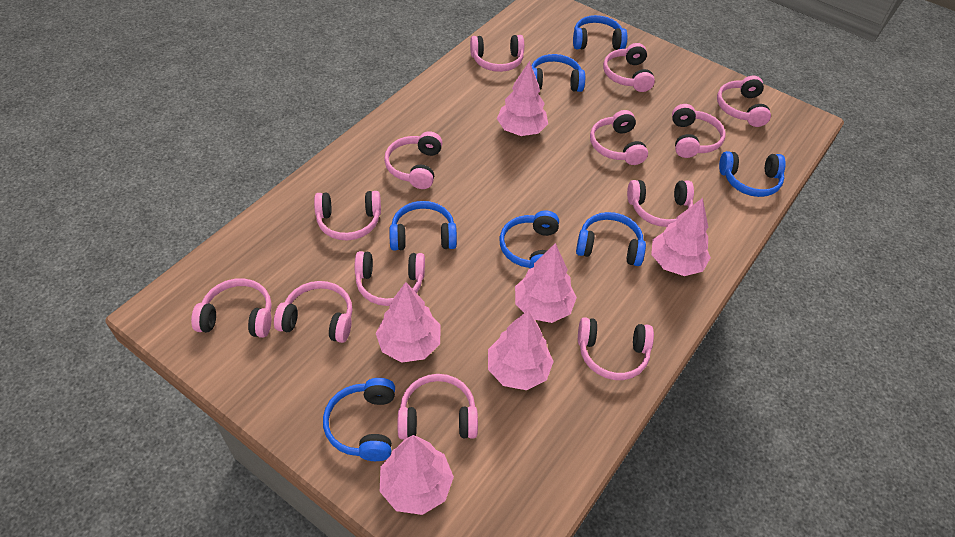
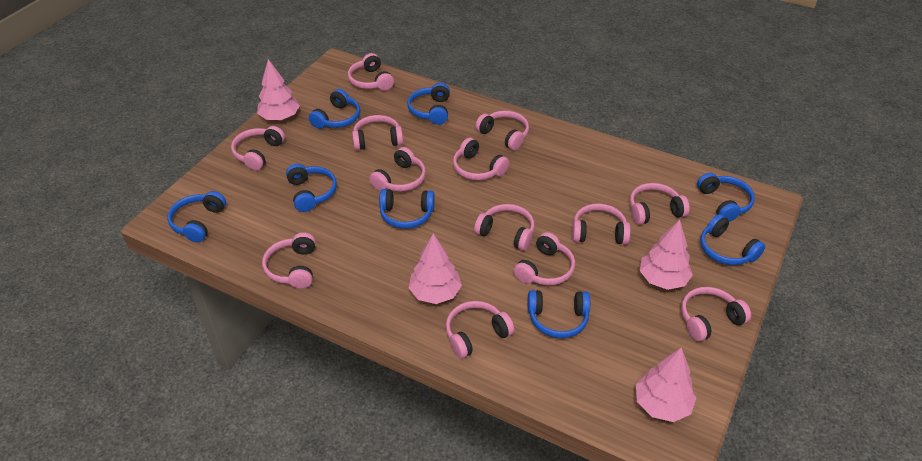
blue headphones: 7 -> 8
pink tree: 6 -> 4

